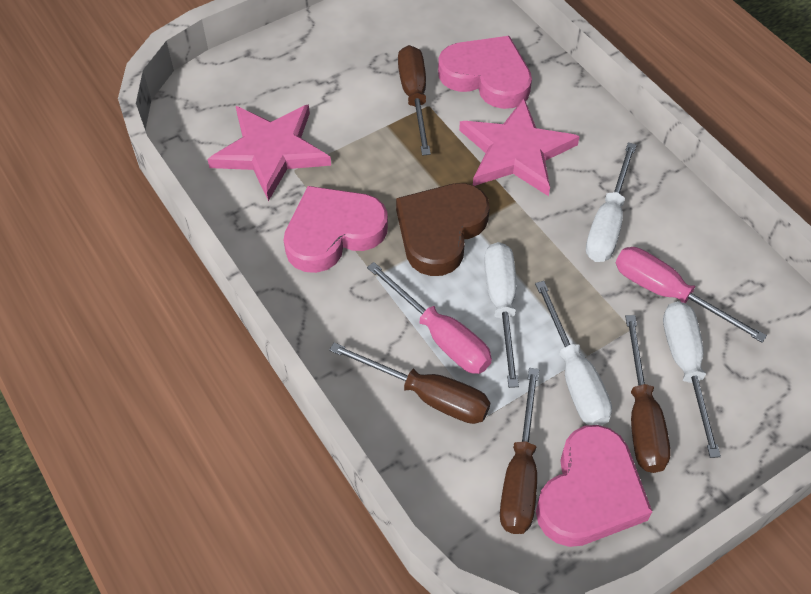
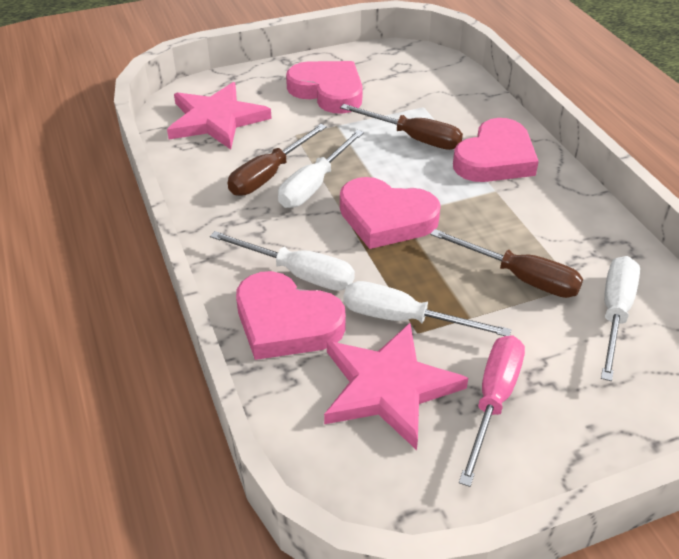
brown heart: 1 -> 0
brown screwdriver: 4 -> 3
pink heart: 3 -> 4
pink screwdriver: 2 -> 1

